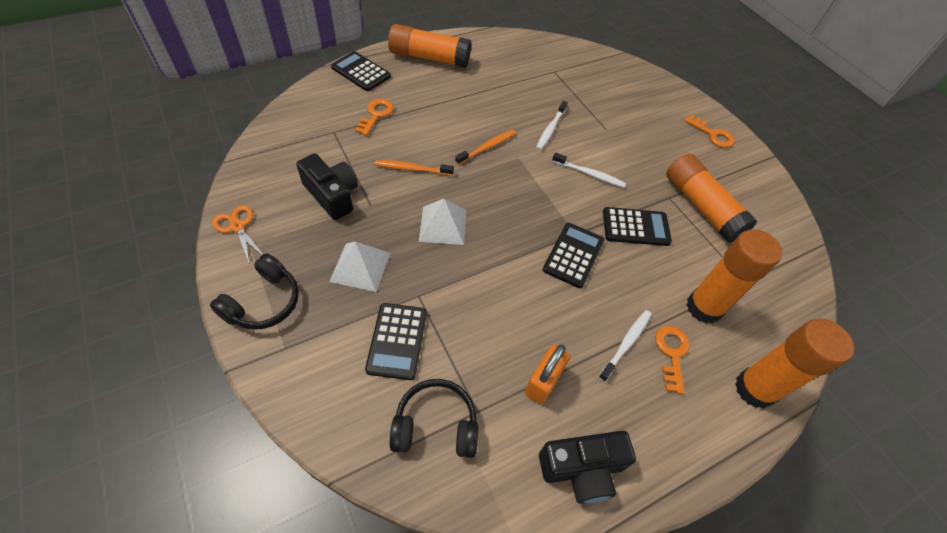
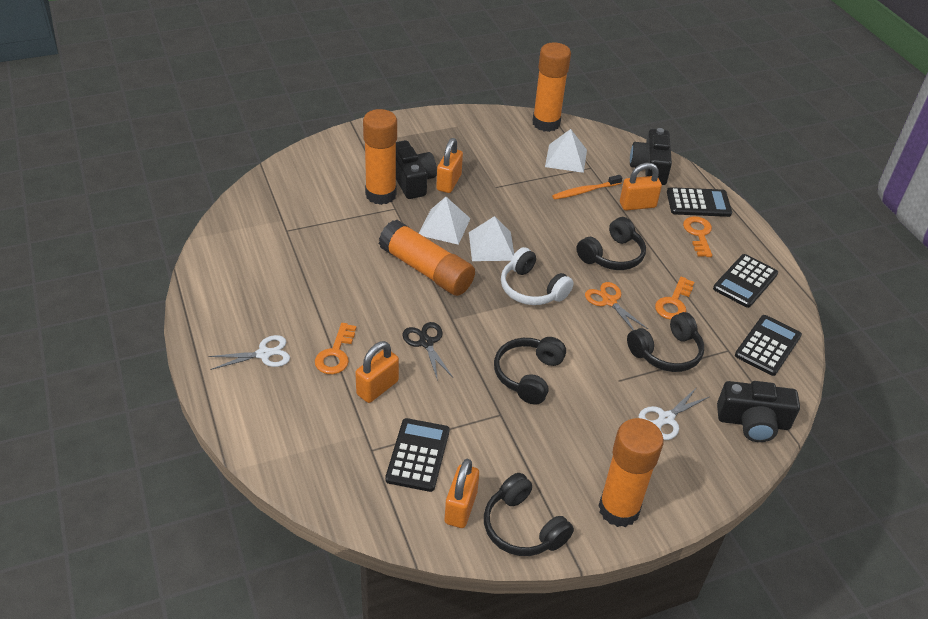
black camera: 2 -> 3
black headphones: 2 -> 4
black scissors: 0 -> 1
orange padlock: 1 -> 4
orange toothbrush: 2 -> 1
white headphones: 0 -> 1
white pyramid: 2 -> 3
white scissors: 0 -> 2
white toothbrush: 3 -> 0

